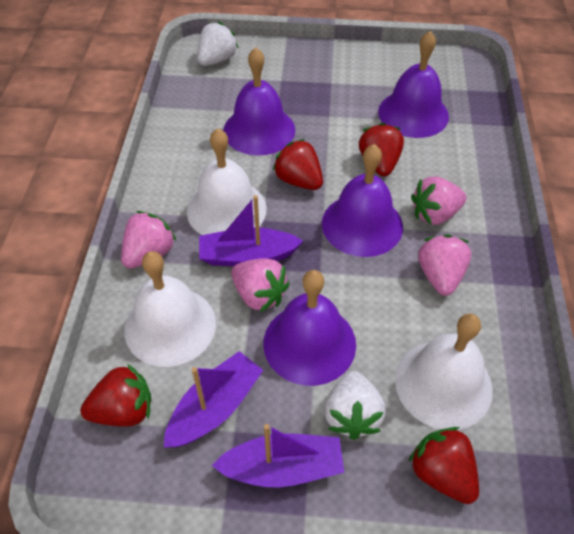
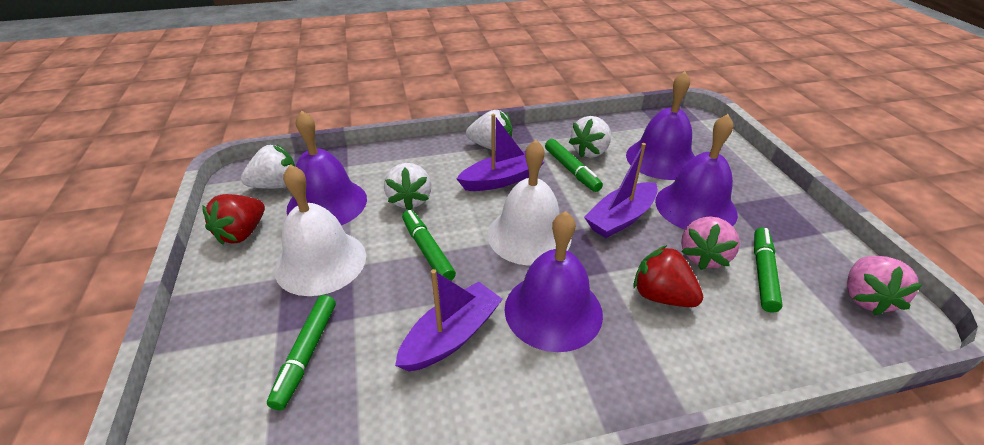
green marker: 0 -> 4
pink strawberry: 4 -> 2
red strawberry: 4 -> 2
white bell: 3 -> 2
white strawberry: 2 -> 4

